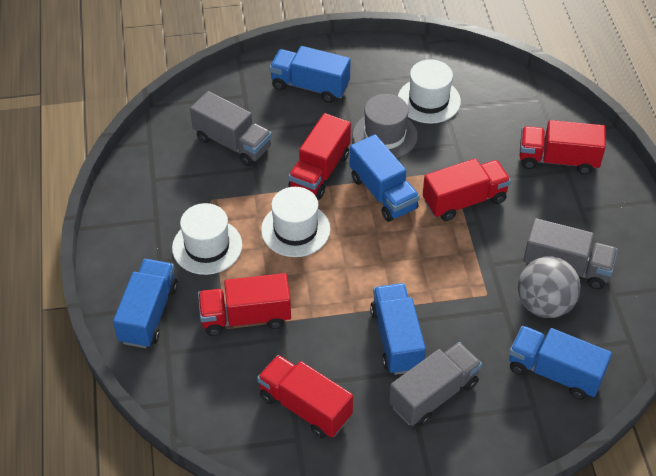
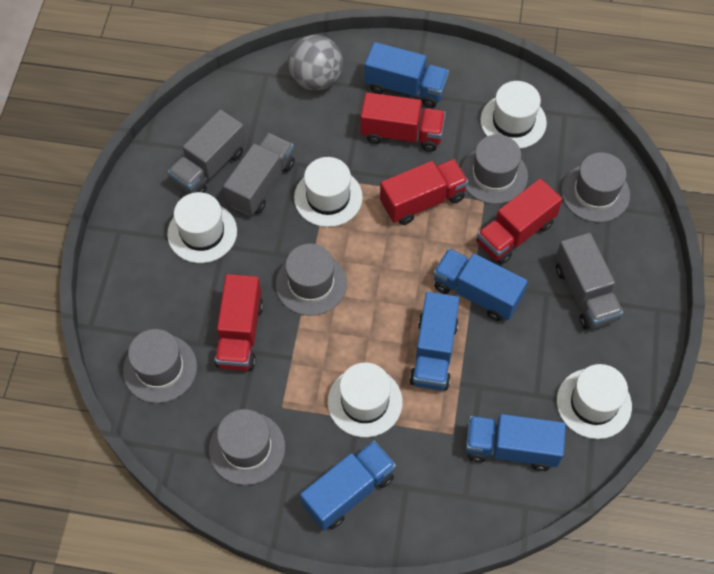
grey hat: 1 -> 5
red truck: 5 -> 4
white hat: 3 -> 5

